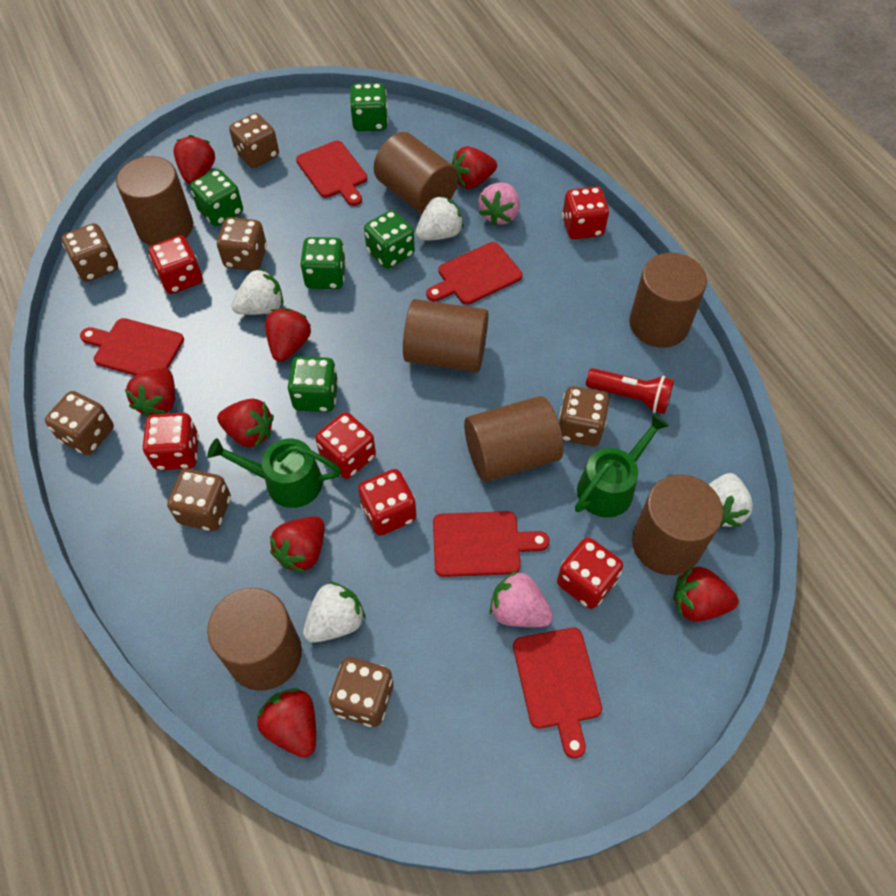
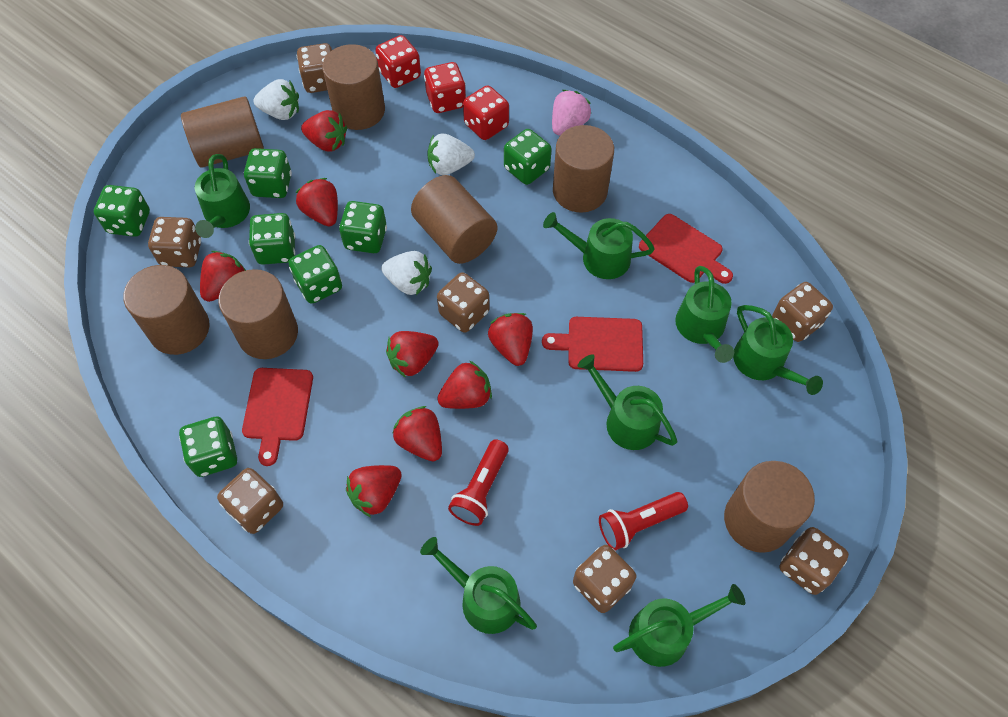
green dice: 5 -> 7
green watering can: 2 -> 7
pink strawberry: 2 -> 1
red cutting board: 5 -> 3
red dice: 6 -> 3
red flashlight: 1 -> 2
white strawberry: 4 -> 3

